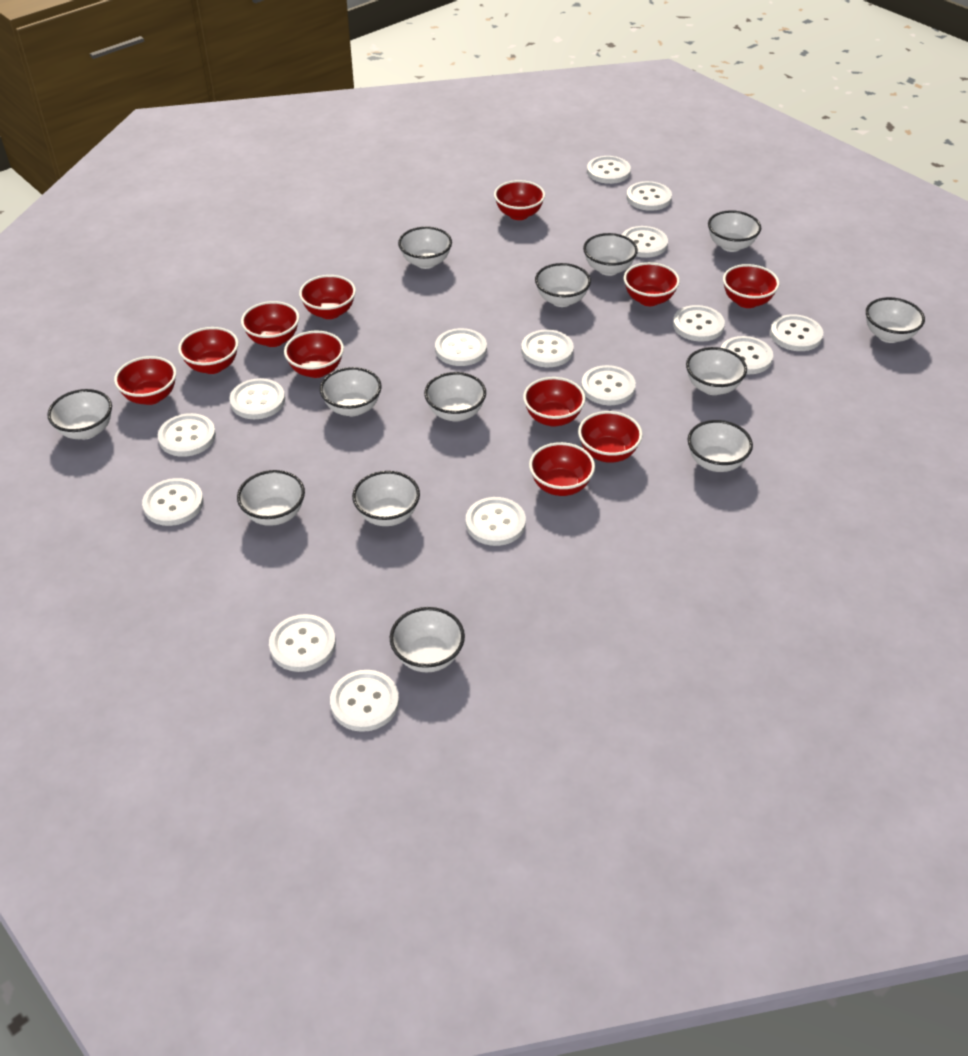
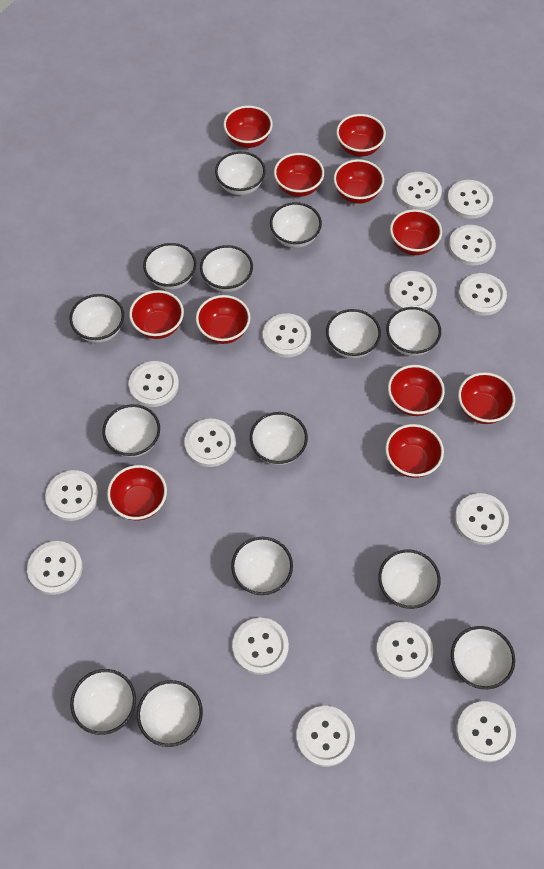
white bowl: 13 -> 14

